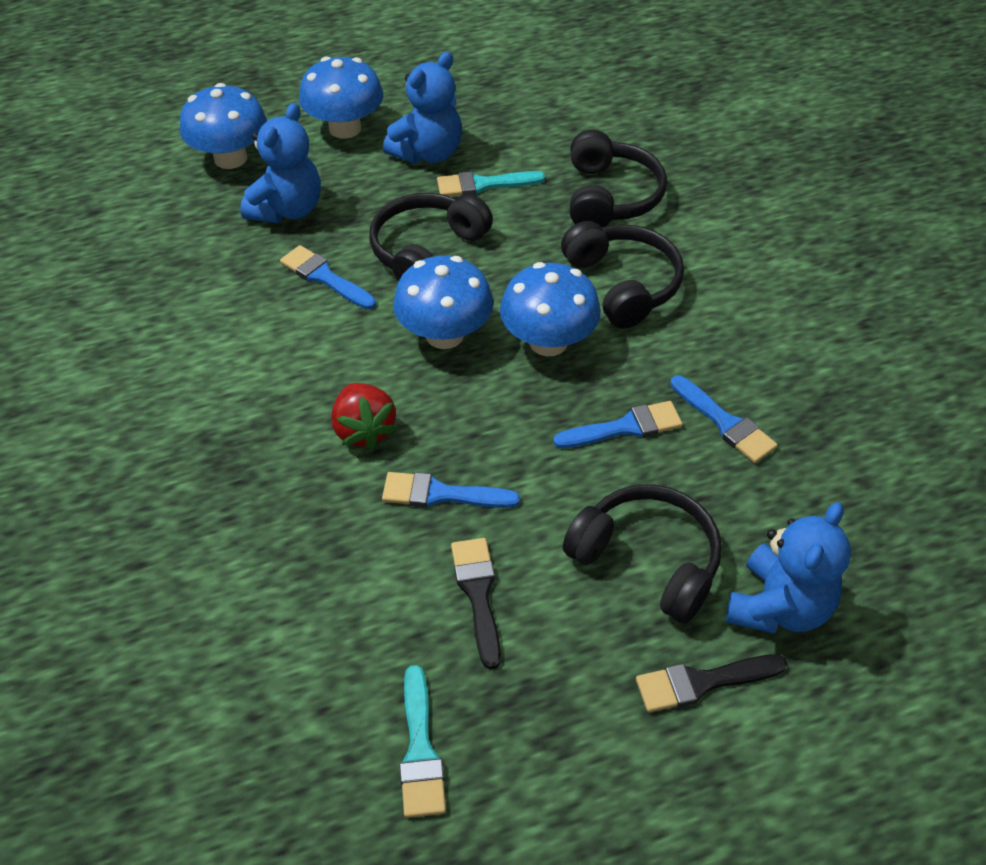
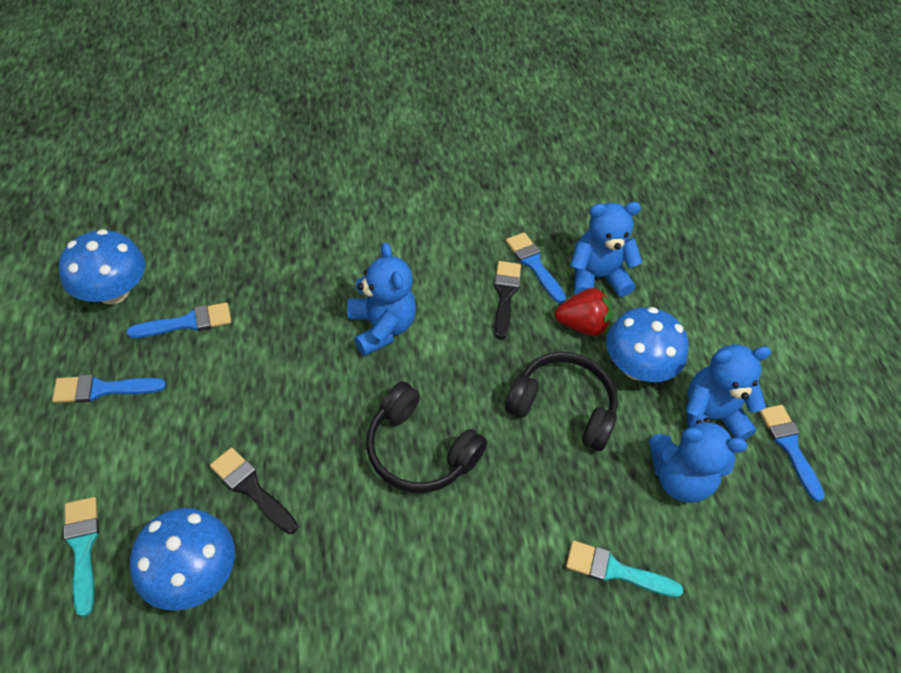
black headphones: 4 -> 2
blue mushroom: 4 -> 3
blue teddy bear: 3 -> 4

